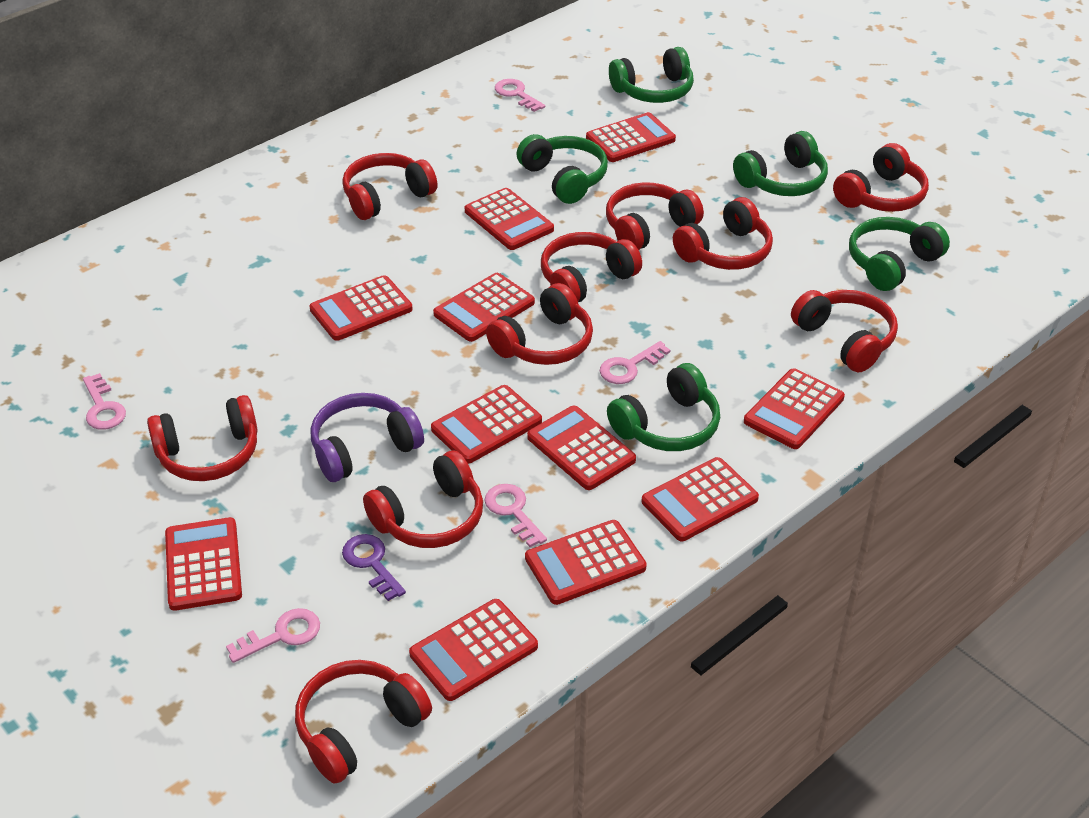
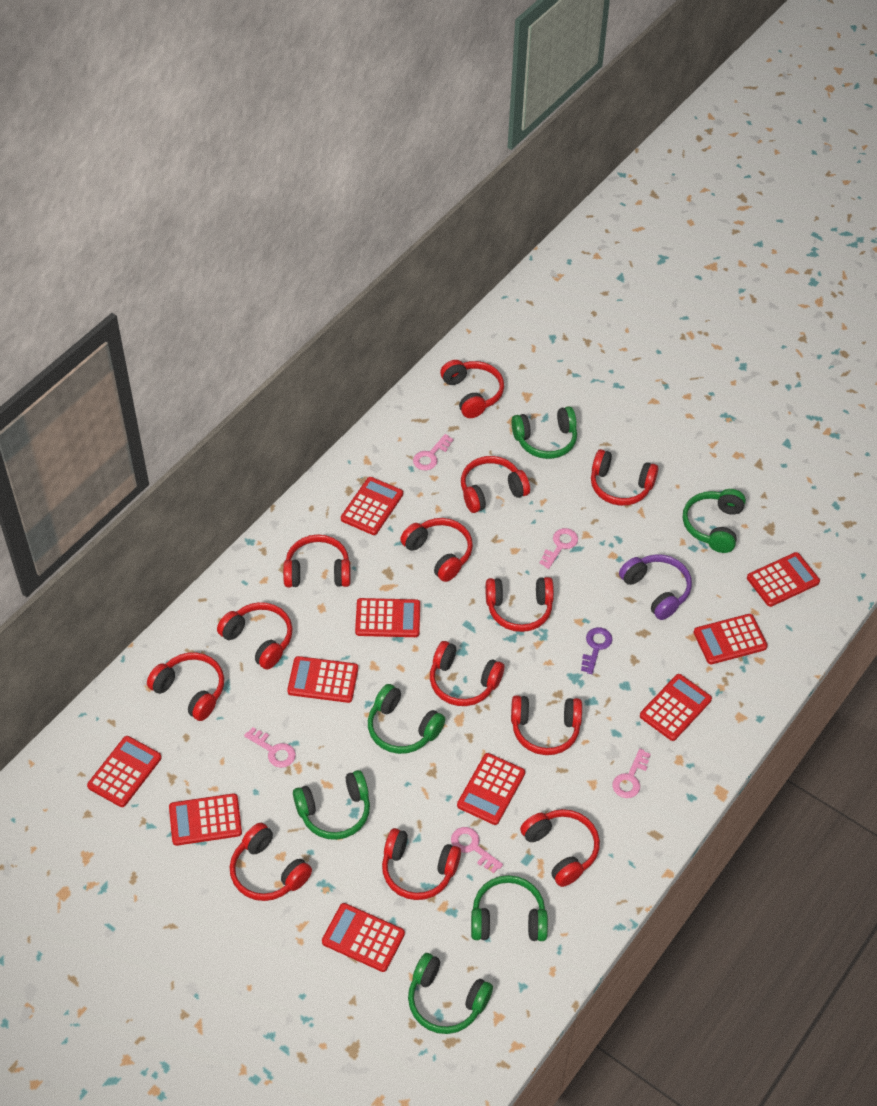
green headphones: 5 -> 6
red calculator: 11 -> 10
red headphones: 10 -> 13

